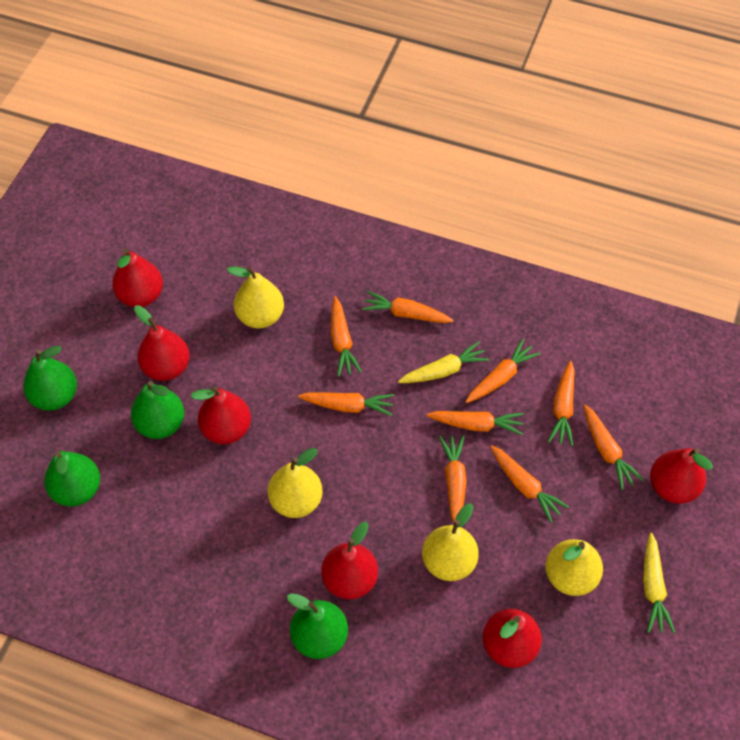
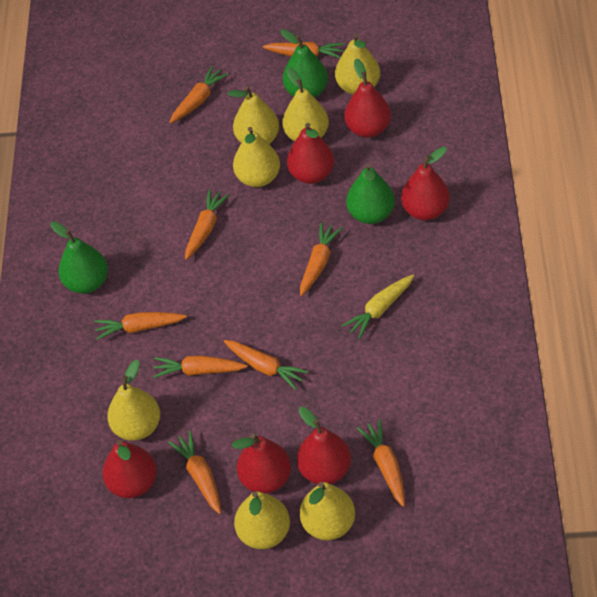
green pear: 4 -> 3
yellow carrot: 2 -> 1
yellow pear: 4 -> 7

